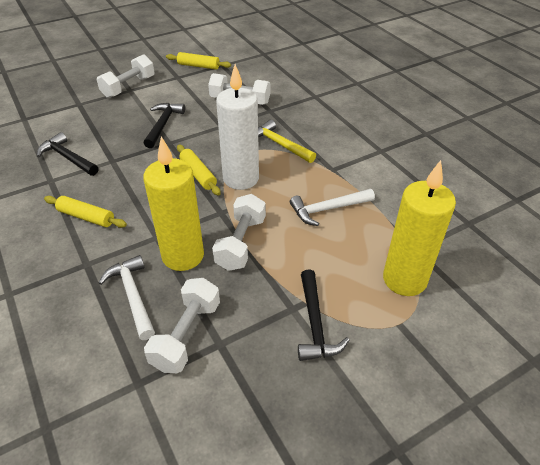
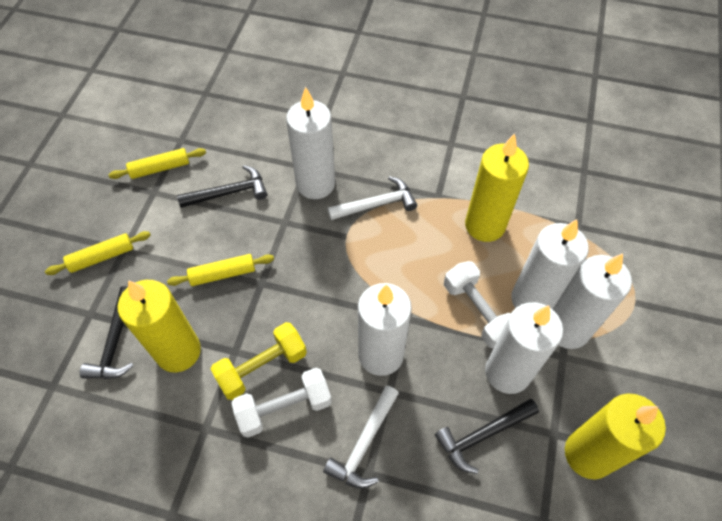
white candle: 1 -> 5
white dumbbell: 4 -> 2
yellow candle: 2 -> 3
yellow dumbbell: 0 -> 1
yellow hammer: 1 -> 0

